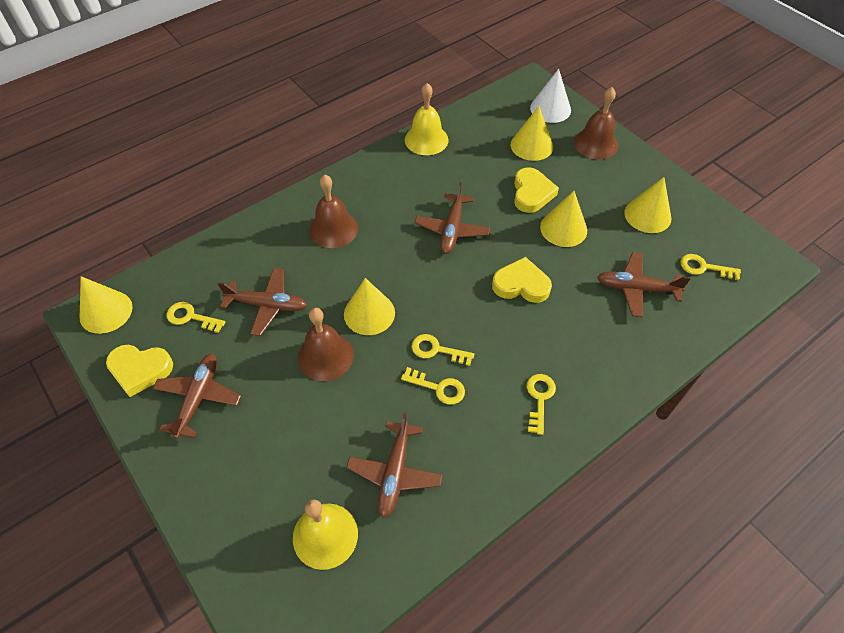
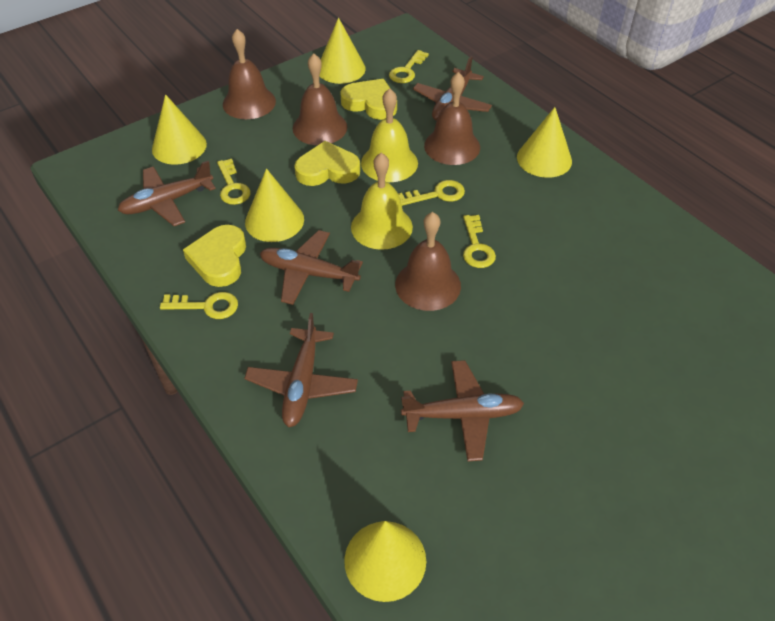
brown bell: 3 -> 4
white cone: 1 -> 0

